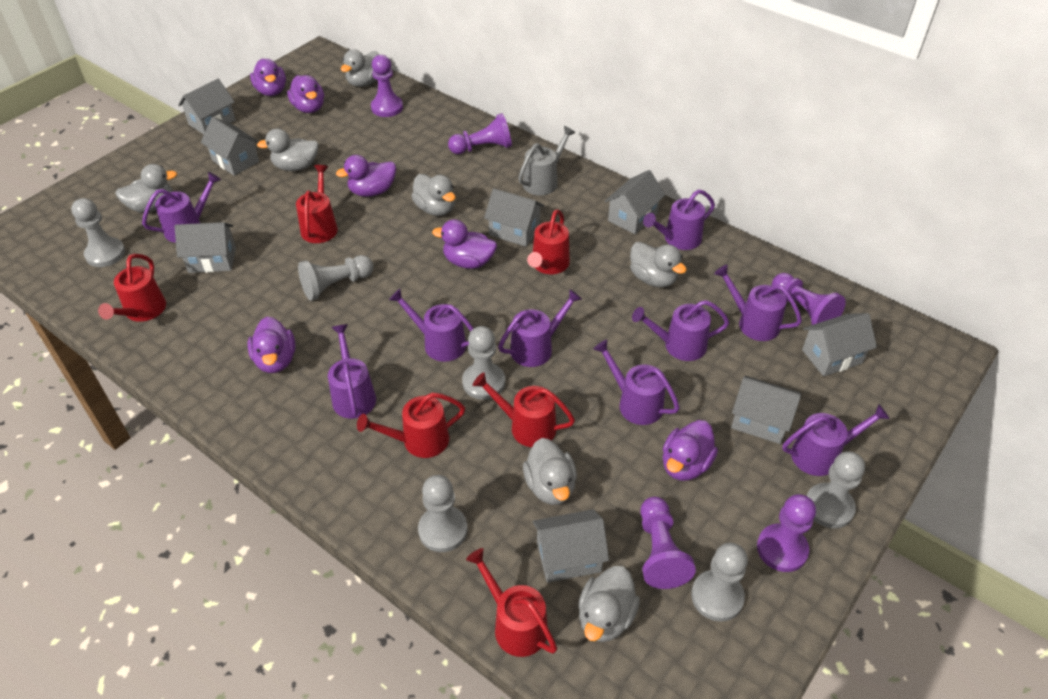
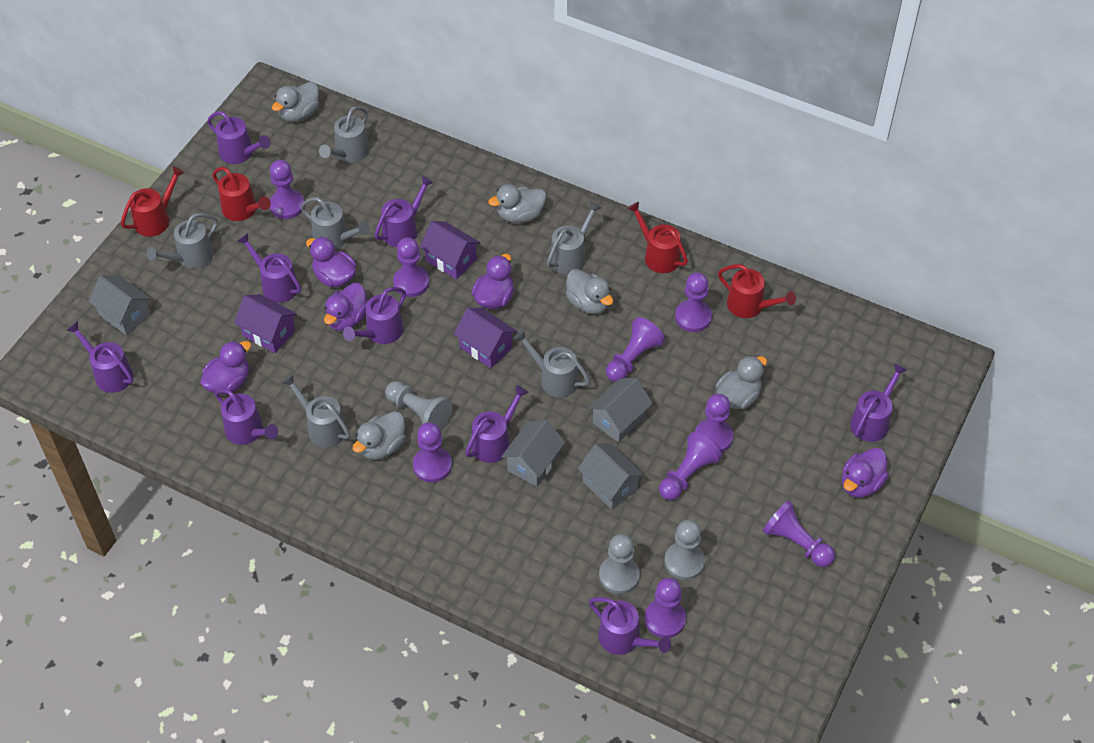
grey duck: 7 -> 5
grey house: 8 -> 4
grey pawn: 6 -> 3
grey watering can: 1 -> 6
purple duck: 6 -> 5
purple house: 0 -> 3
purple pawn: 5 -> 9
red watering can: 6 -> 4

